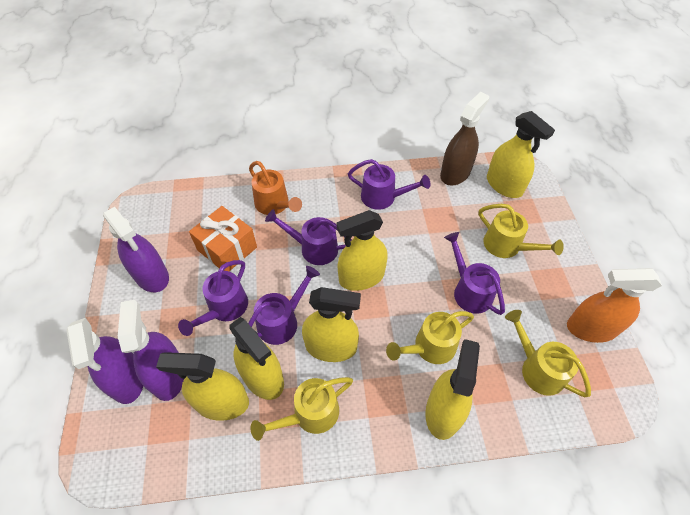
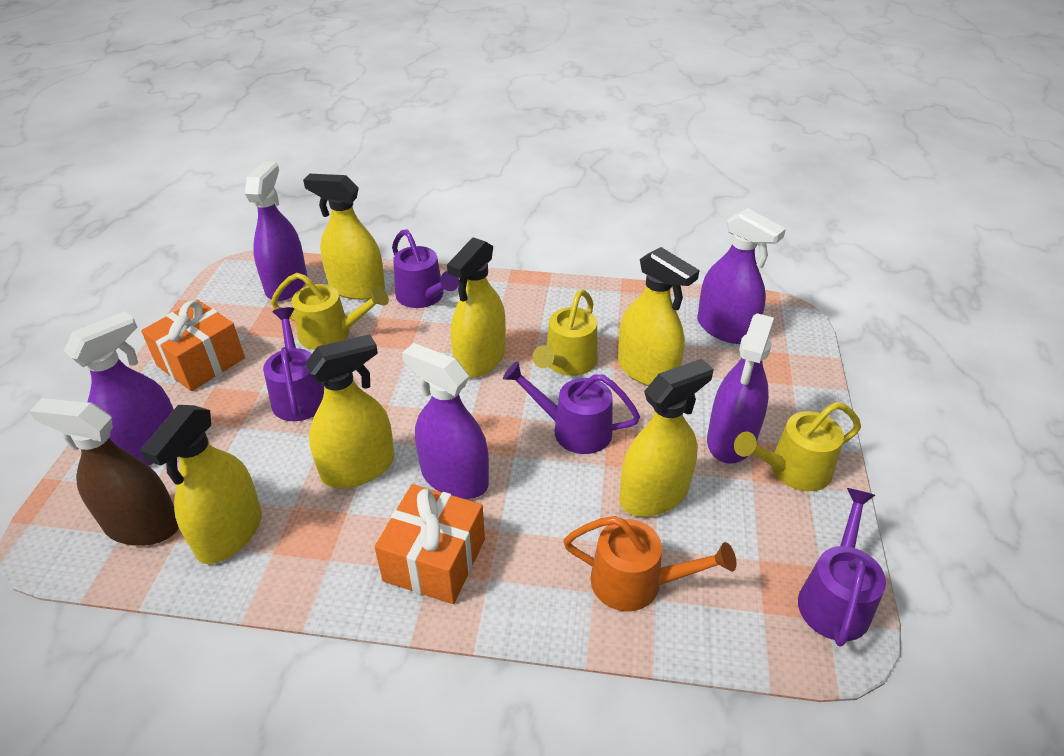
orange gift: 1 -> 2
orange spray bottle: 1 -> 0
purple spray bottle: 3 -> 5
purple watering can: 5 -> 4
yellow watering can: 4 -> 3

